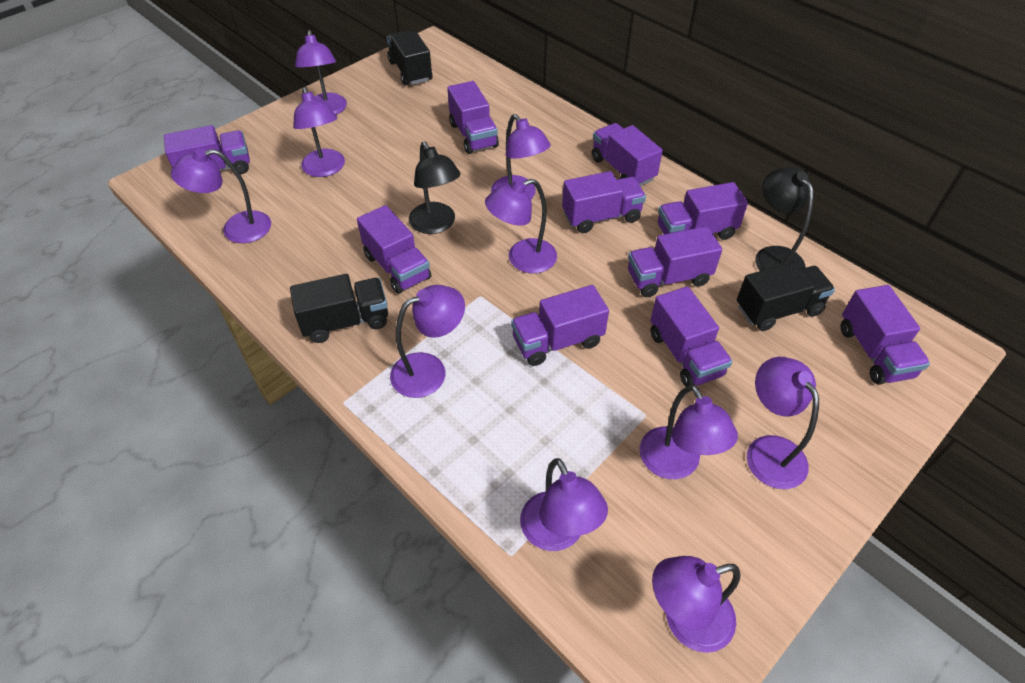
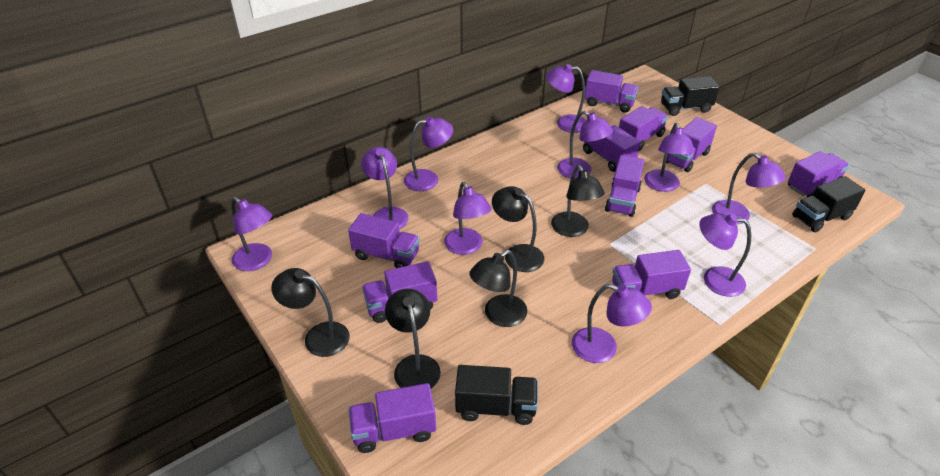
black lamp: 2 -> 5

